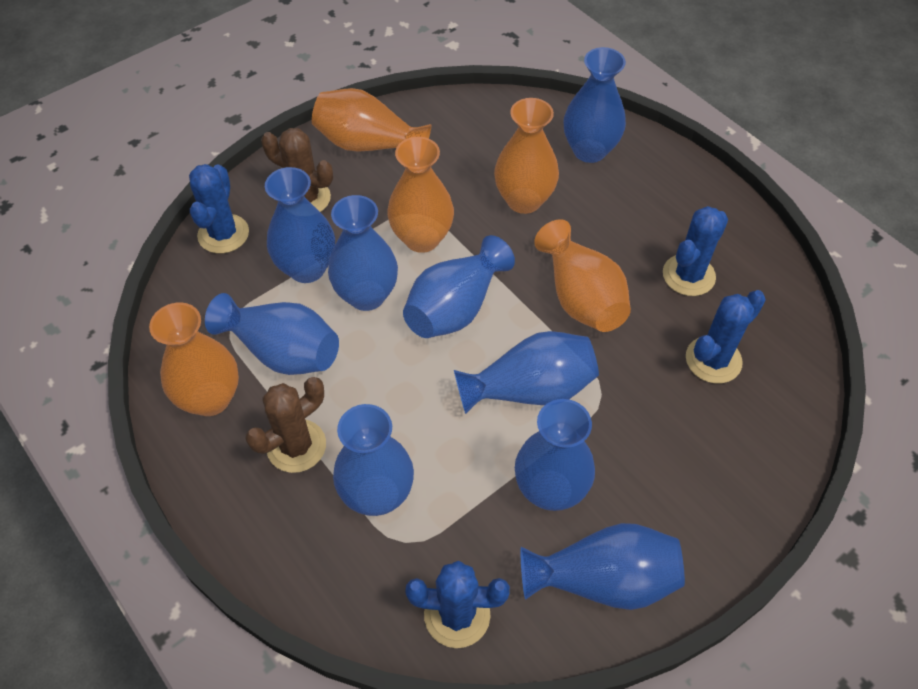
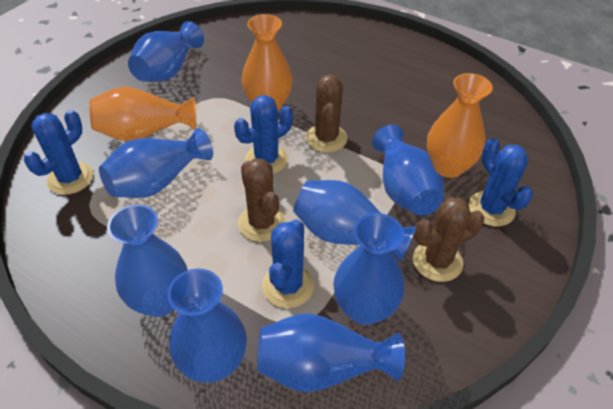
blue vase: 9 -> 8
brown cactus: 2 -> 3
orange vase: 5 -> 3

